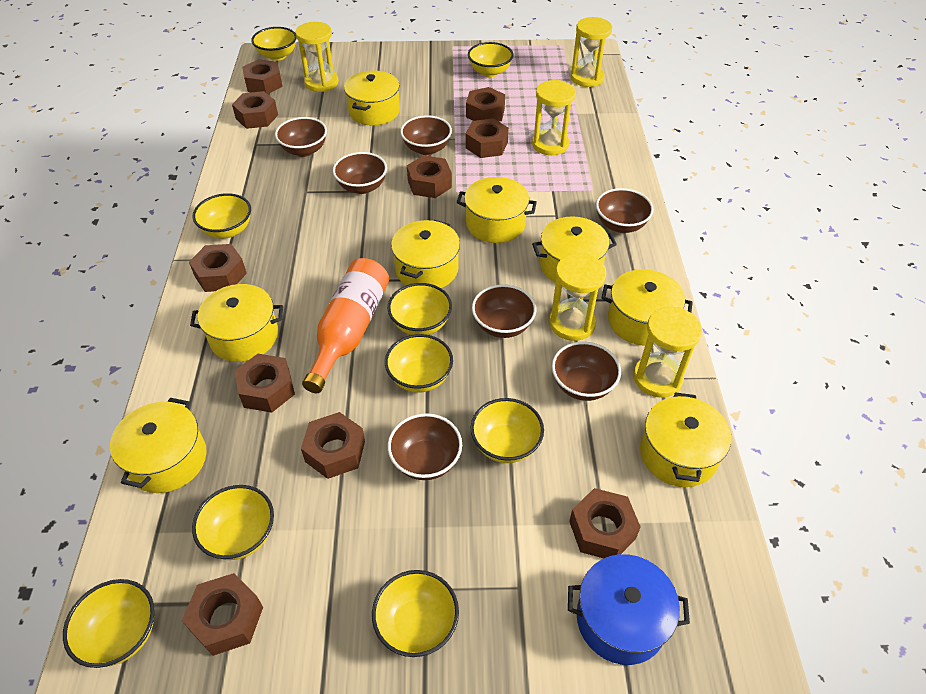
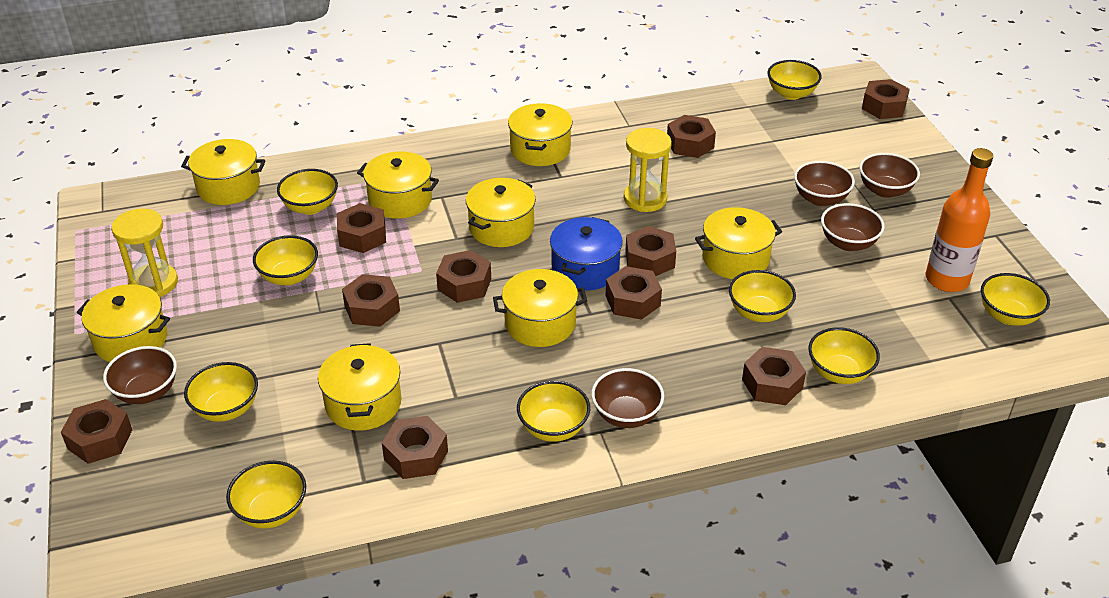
brown bowl: 7 -> 5
yellow hourglass: 5 -> 2

